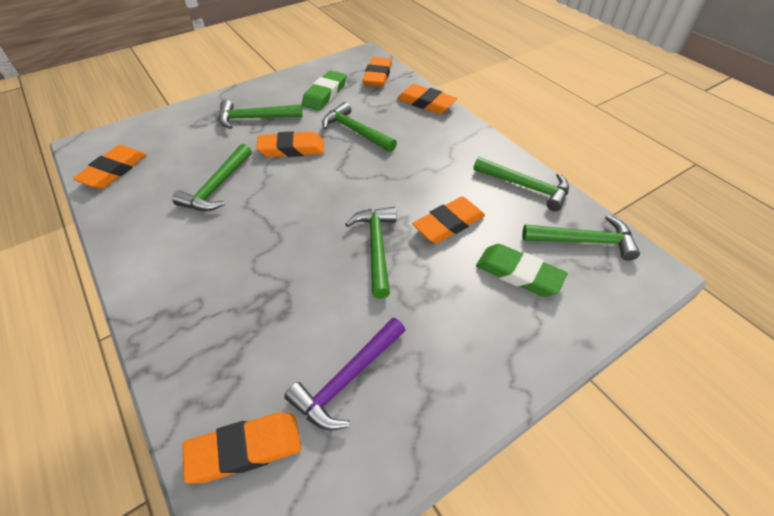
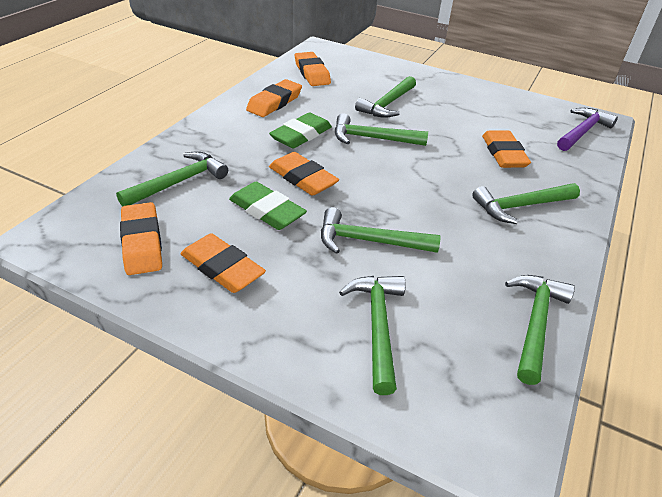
green hammer: 6 -> 7

